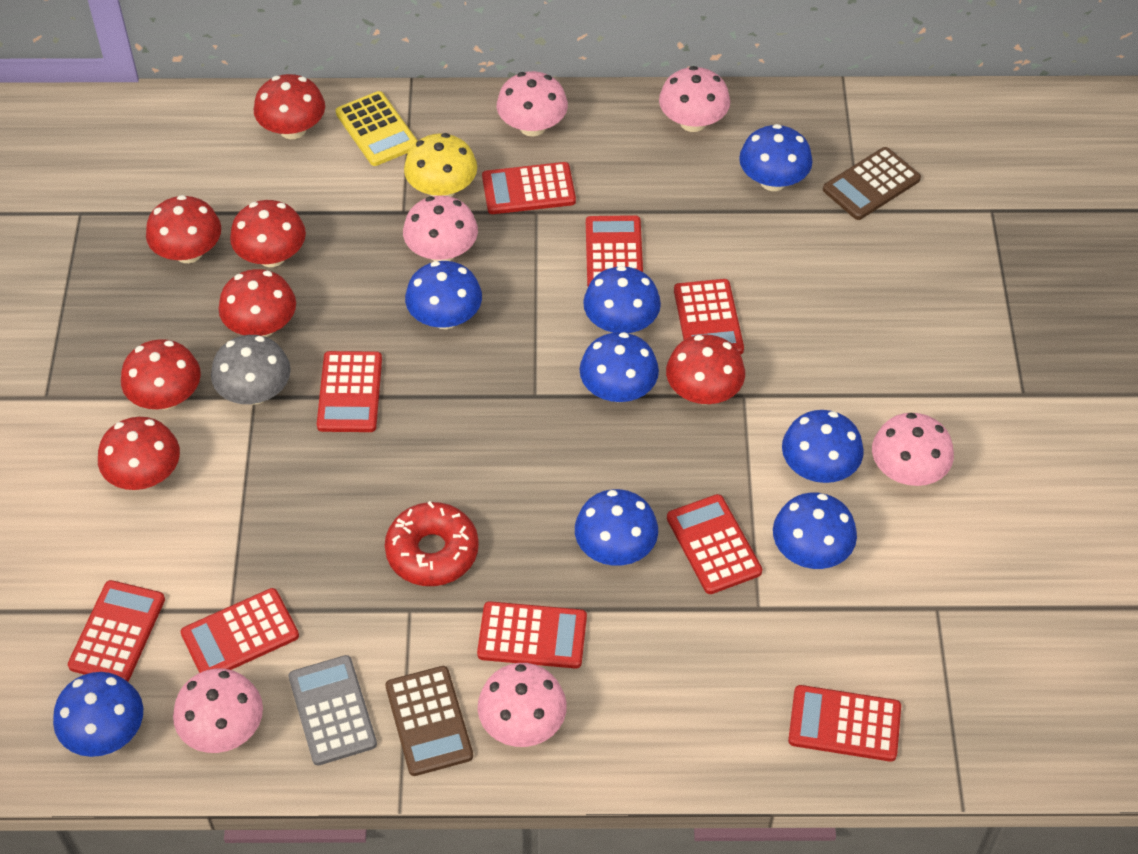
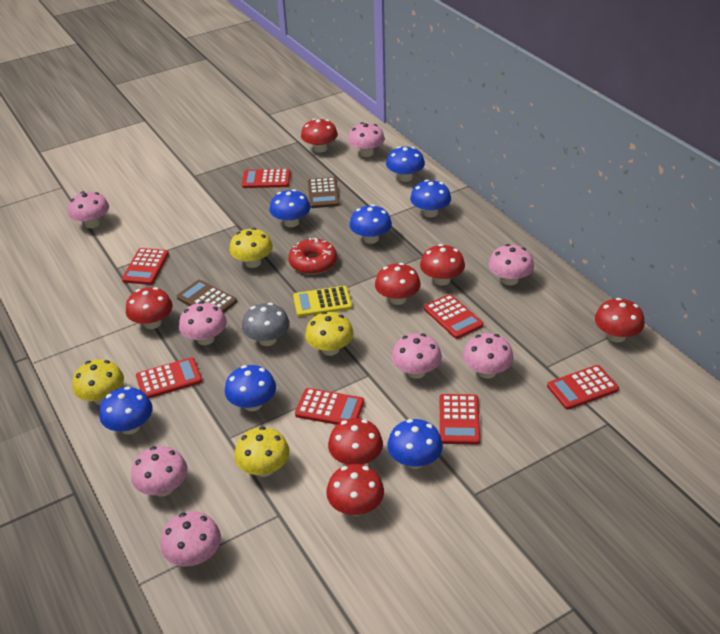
blue mushroom: 8 -> 7
grey calculator: 1 -> 0
pink mushroom: 6 -> 8
red calculator: 9 -> 7
yellow mushroom: 1 -> 4

